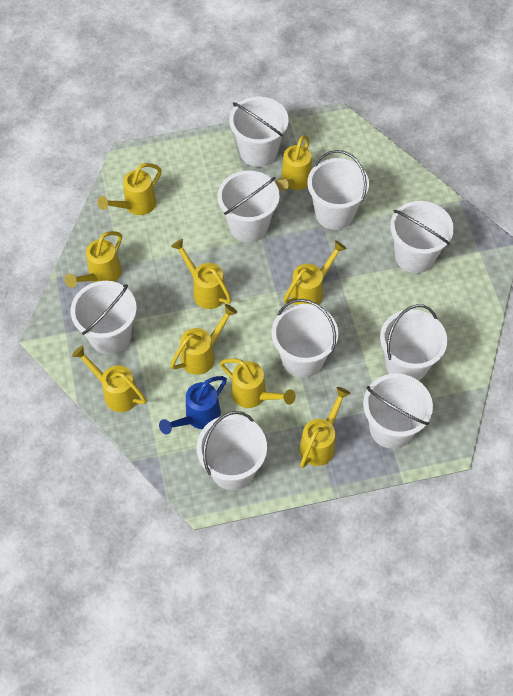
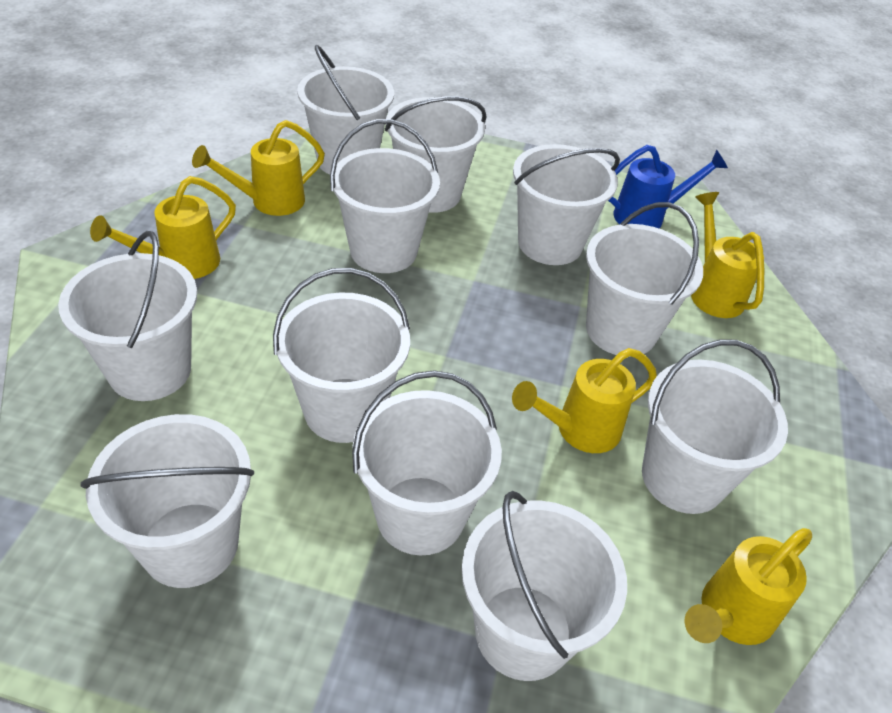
white bucket: 9 -> 11
yellow watering can: 9 -> 5

